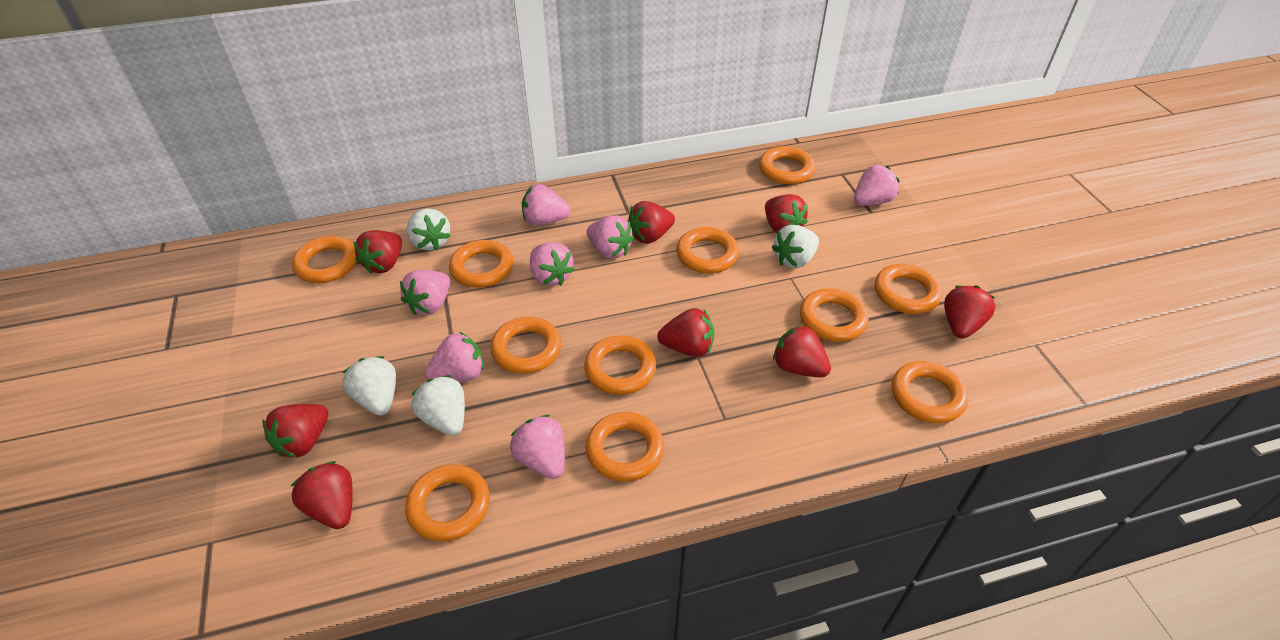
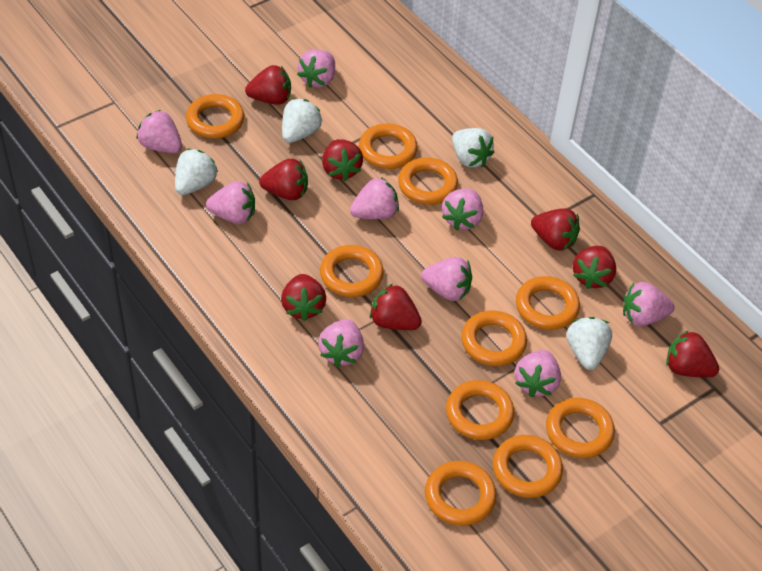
orange ring: 11 -> 10
pink strawberry: 7 -> 9

